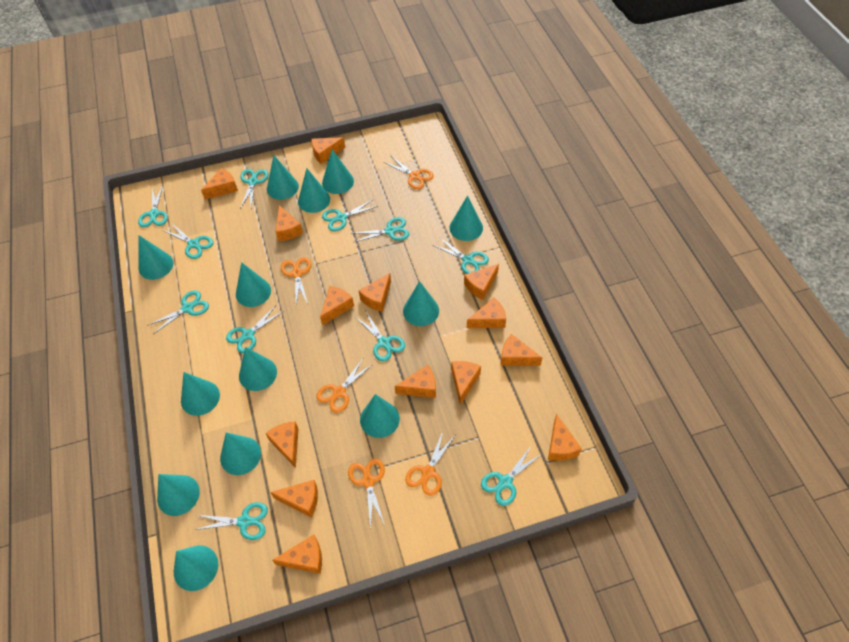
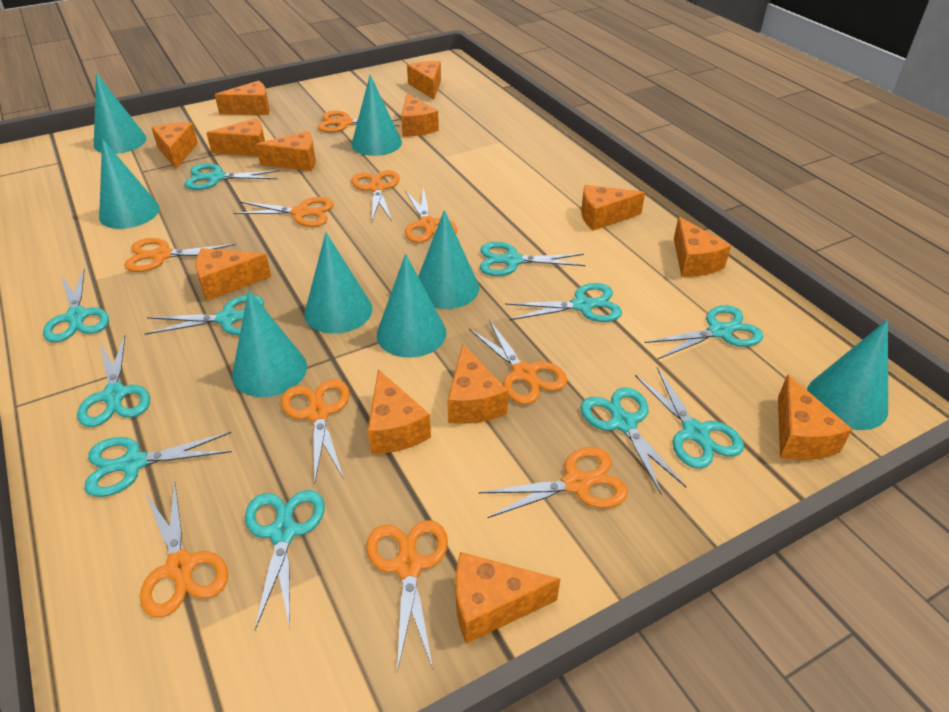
orange cheese: 14 -> 13
orange scissors: 5 -> 10
turquoise cone: 13 -> 8

